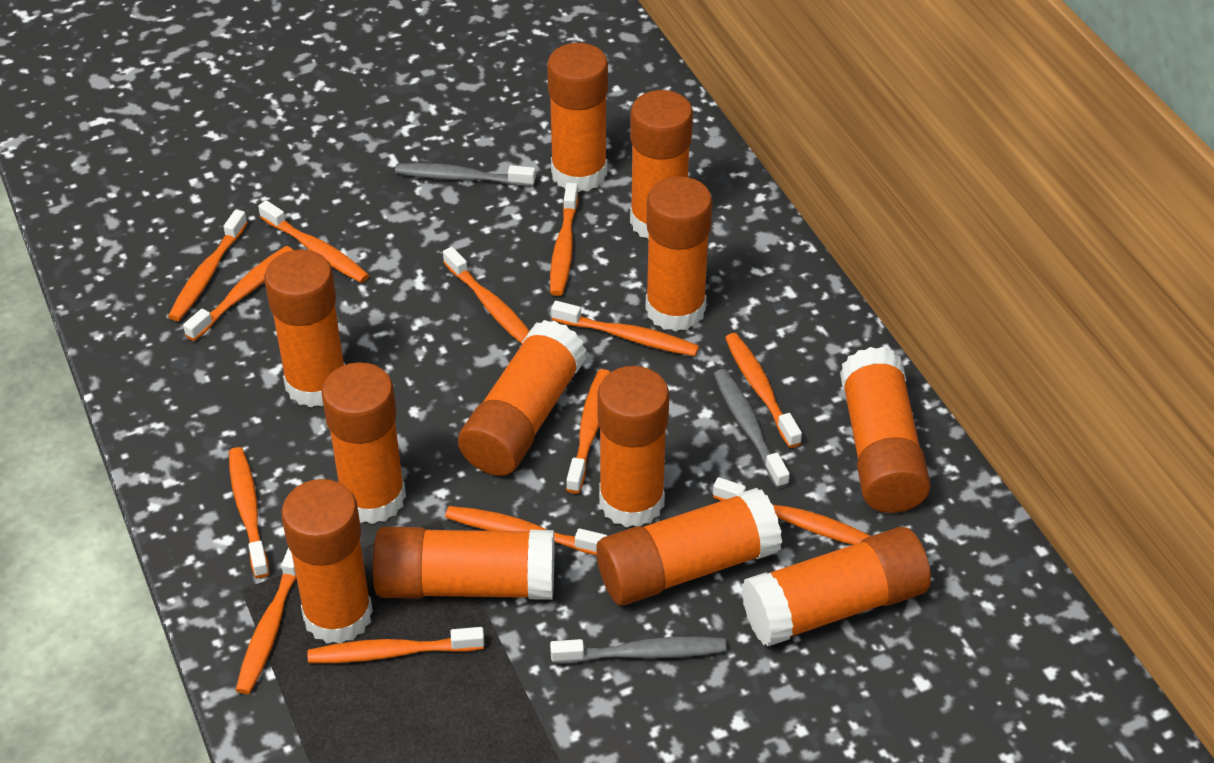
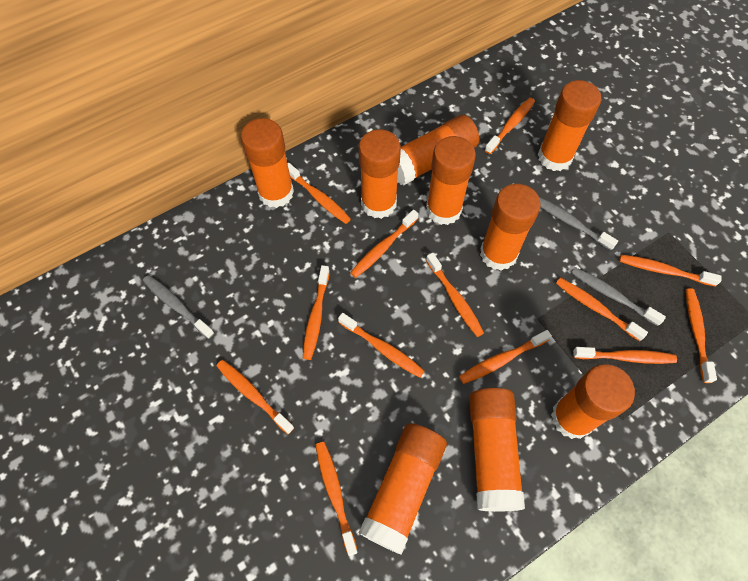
orange glue stick: 12 -> 9

